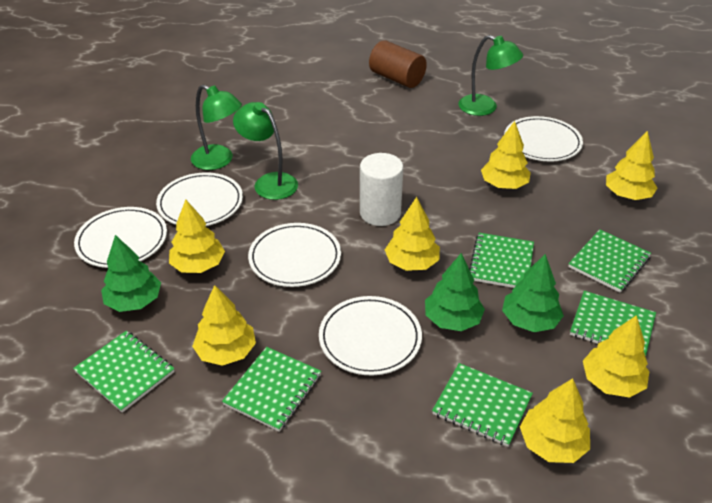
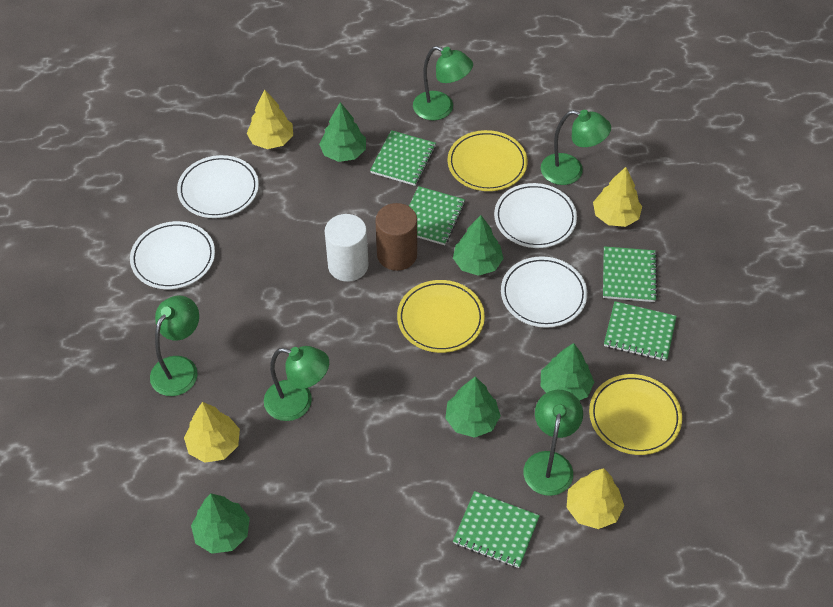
green lamp: 3 -> 5
green notebook: 6 -> 5
green tree: 3 -> 5
white plate: 5 -> 4
yellow plate: 0 -> 3
yellow tree: 7 -> 4

